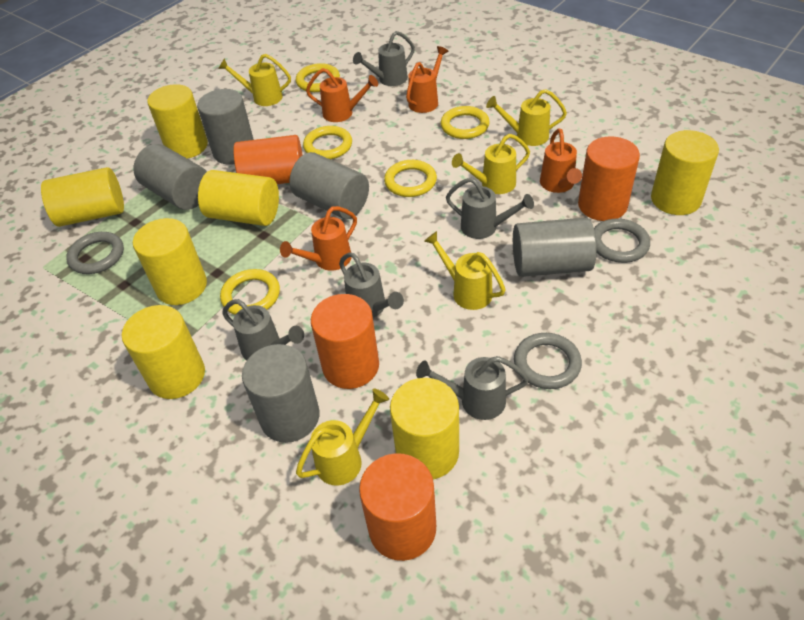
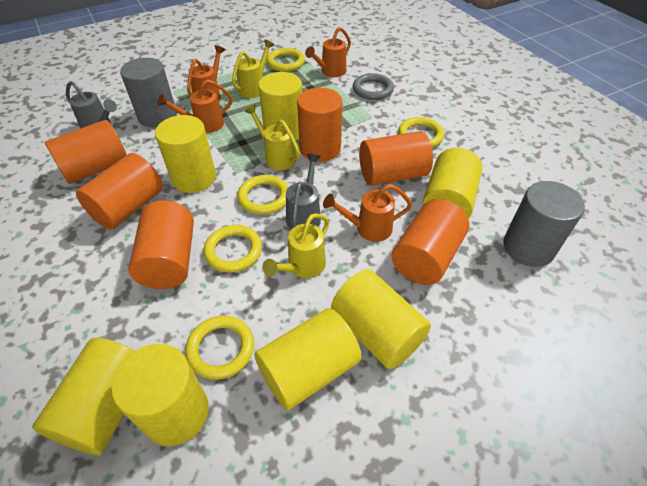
grey cylinder: 5 -> 2
grey ring: 3 -> 1
grey watering can: 5 -> 2
orange cylinder: 4 -> 6
yellow watering can: 5 -> 3

